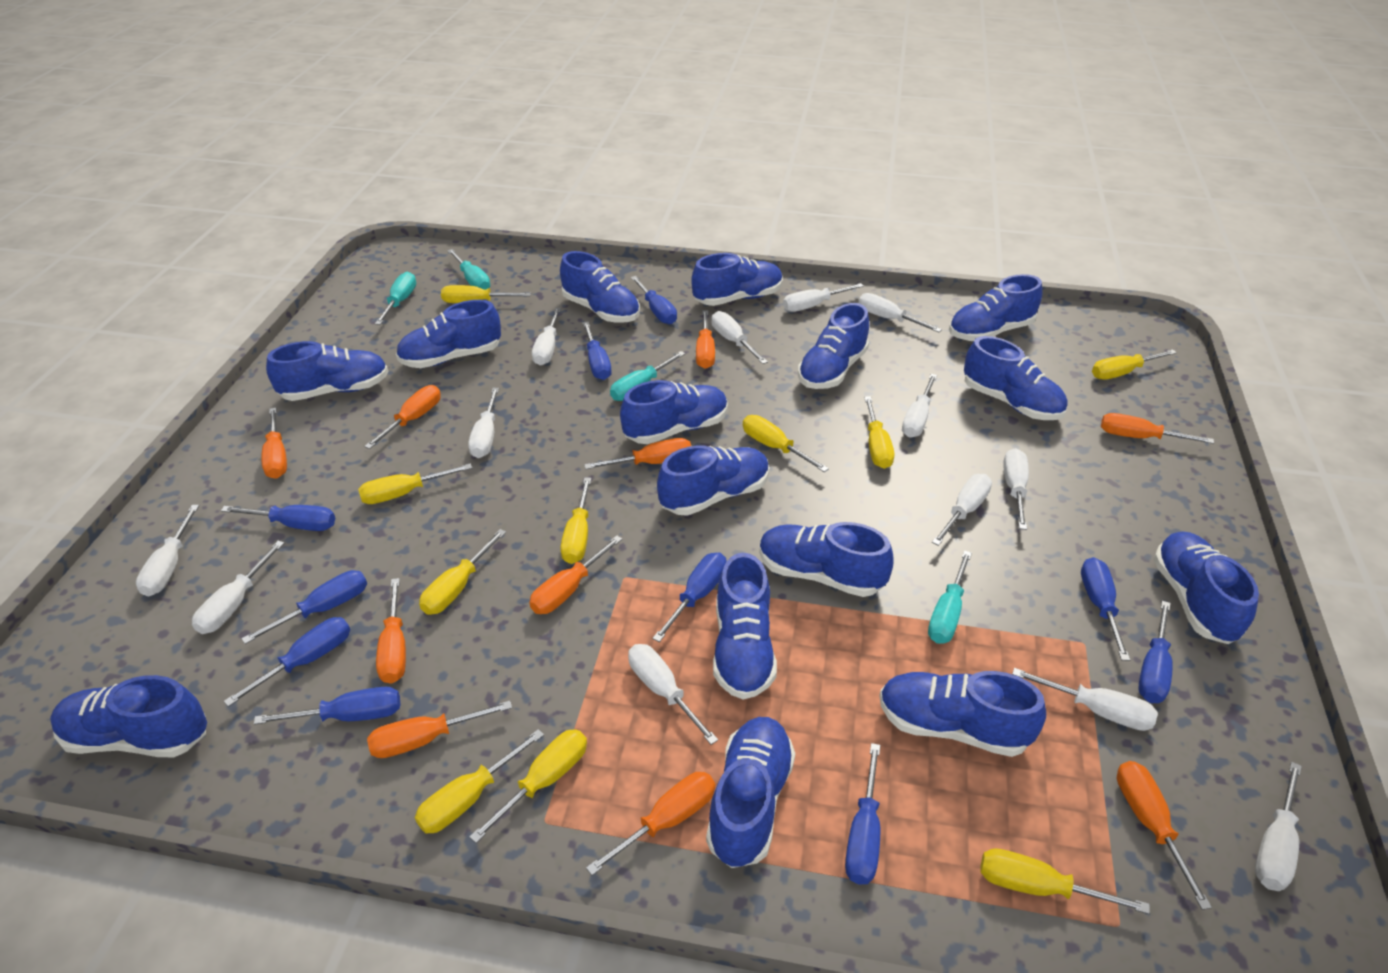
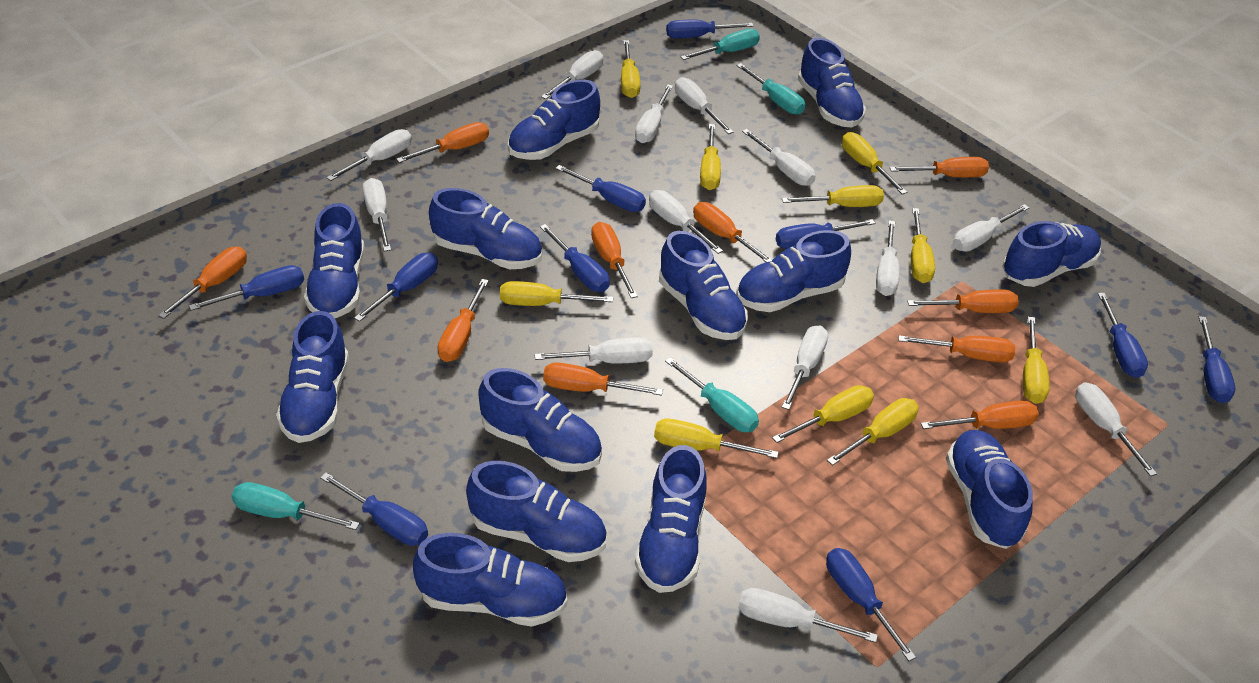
blue shoe: 15 -> 13

